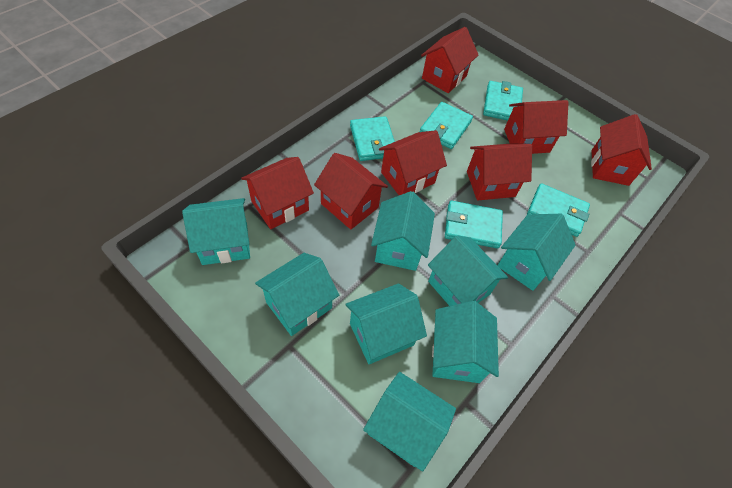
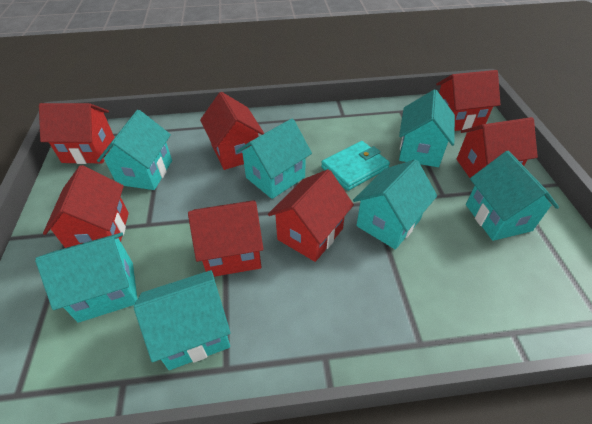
turquoise house: 8 -> 7
turquoise wallet: 5 -> 1

